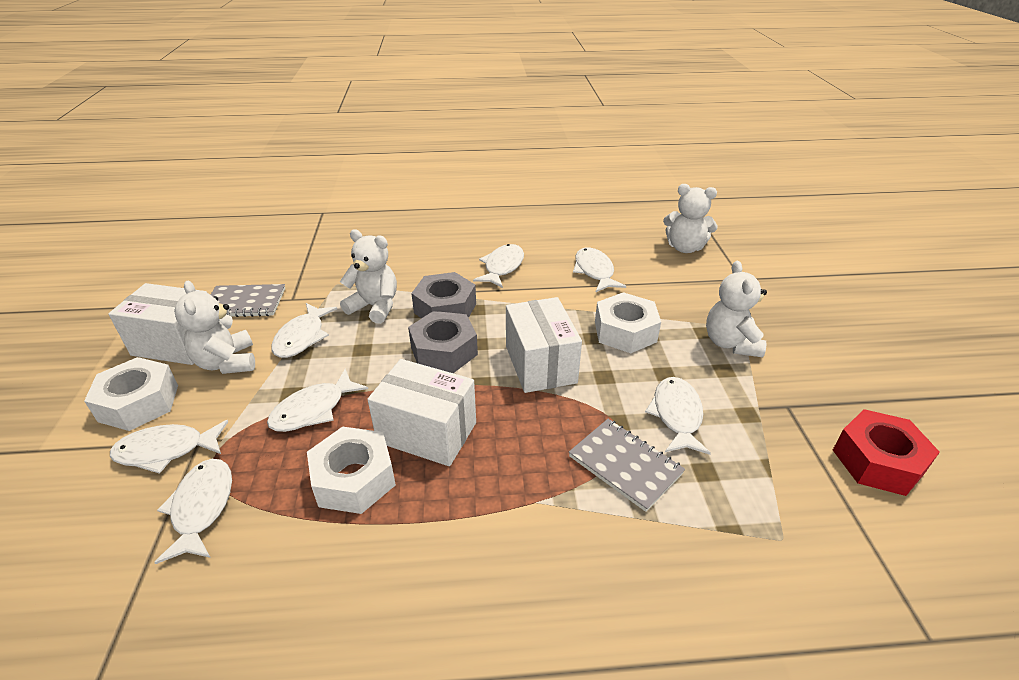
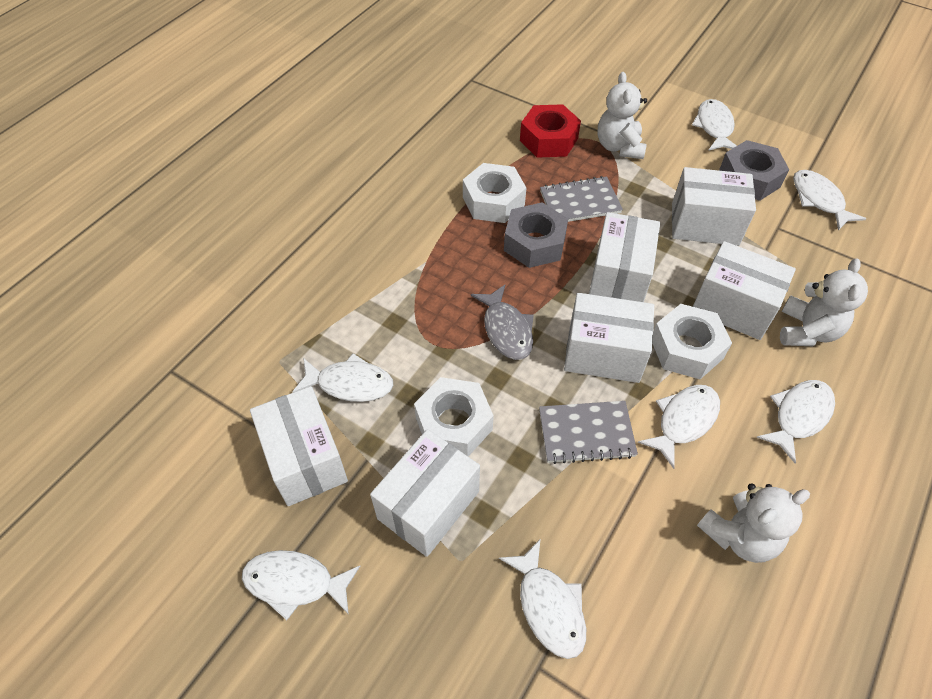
grey fish: 0 -> 1
white box: 3 -> 6
white teddy bear: 4 -> 3

